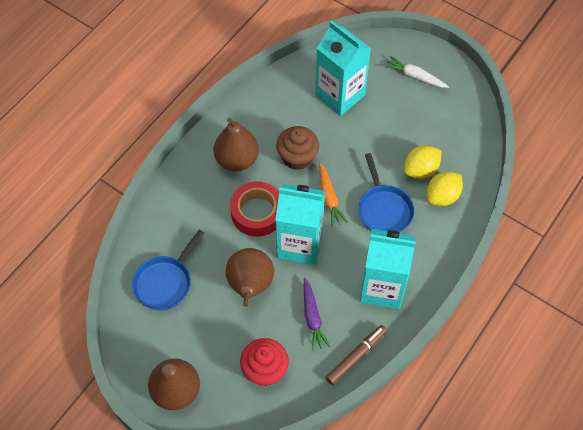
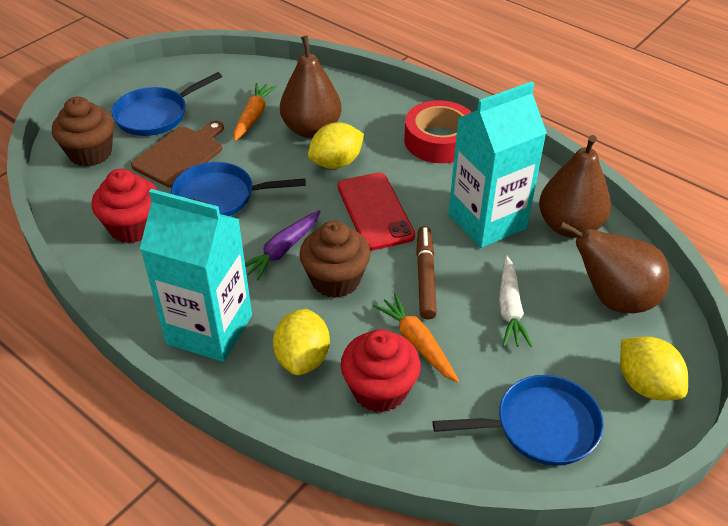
blue pan: 2 -> 3
brown cupcake: 1 -> 2
brown cutting board: 0 -> 1
orange carrot: 1 -> 2
red cupcake: 1 -> 2
red phone: 0 -> 1
turquoise carton: 3 -> 2
yellow lemon: 2 -> 3

